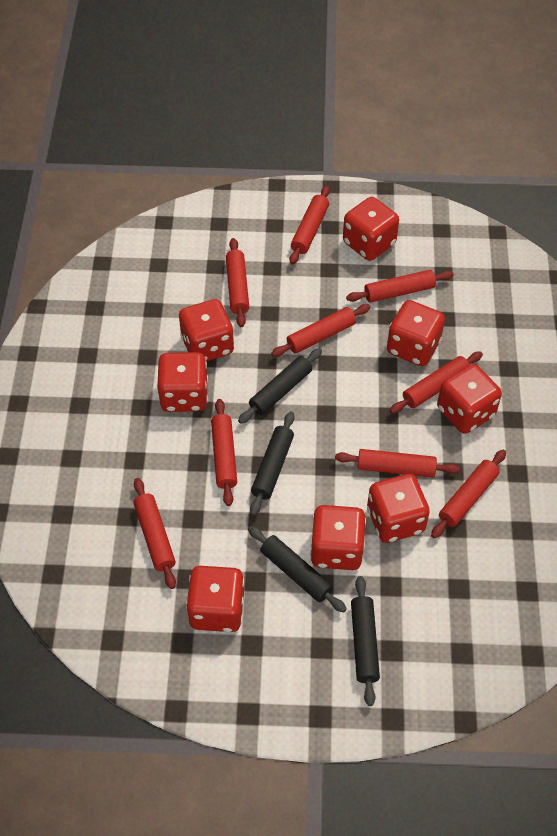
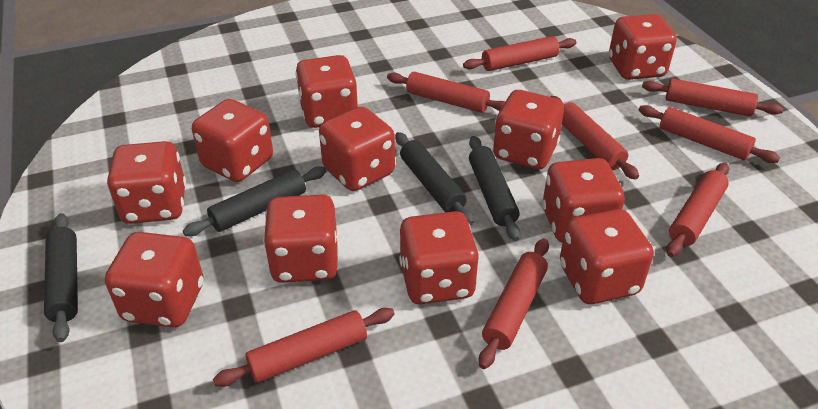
red dice: 8 -> 11
red rolling pin: 9 -> 8

